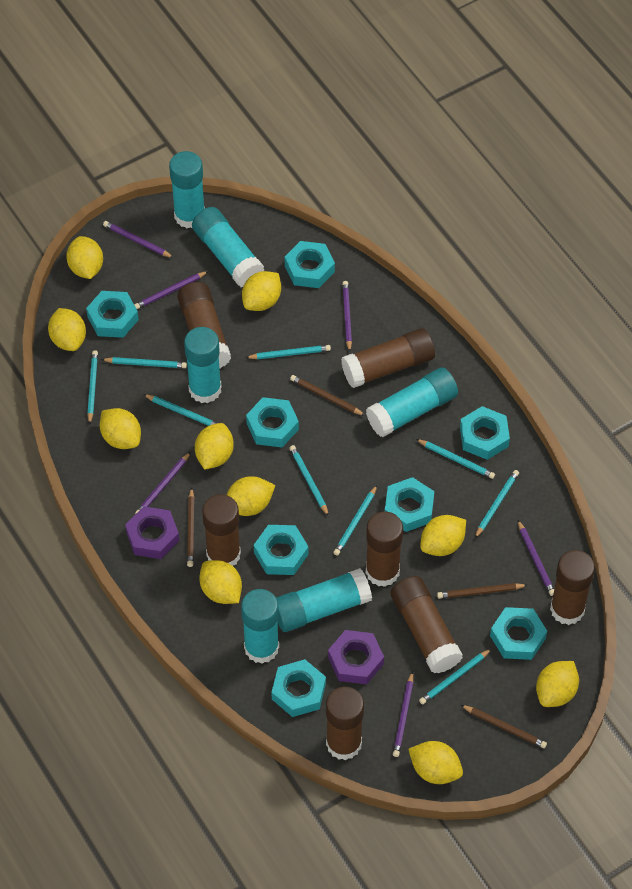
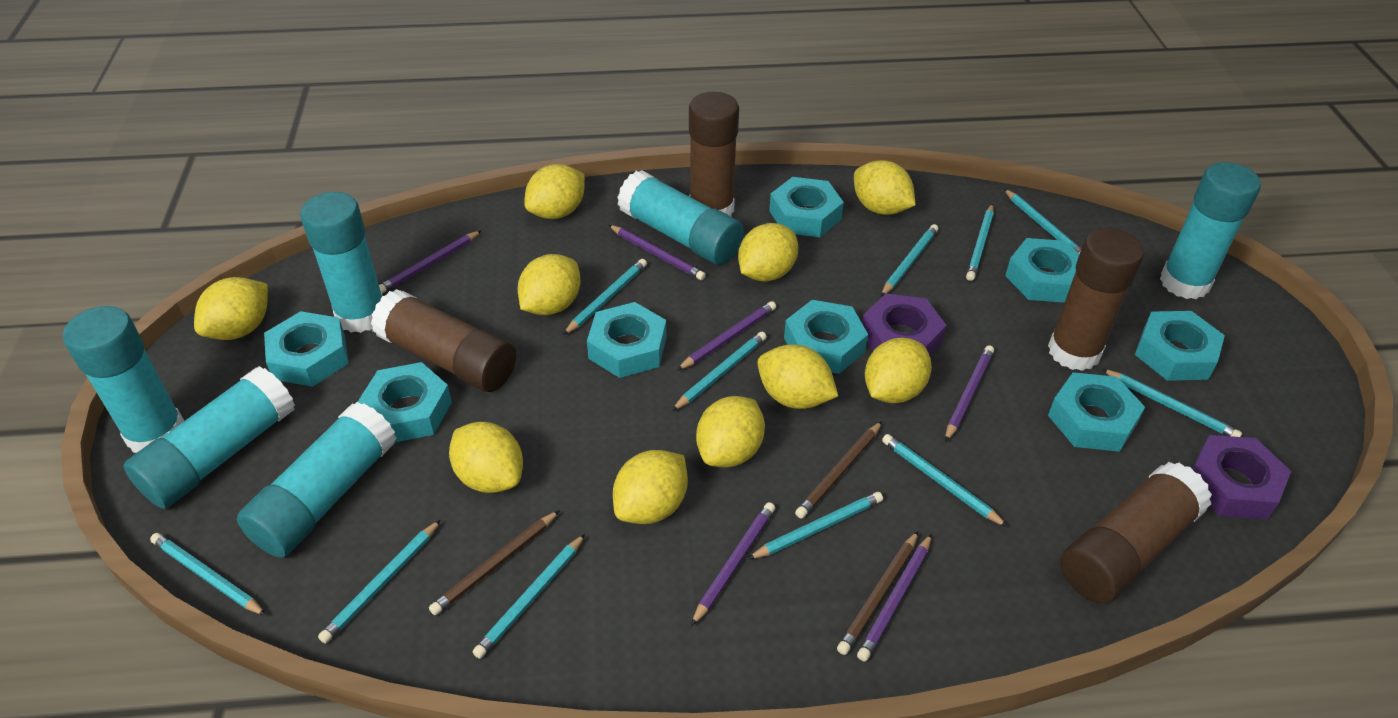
brown glue stick: 7 -> 4
brown pencil: 4 -> 3
turquoise pencil: 9 -> 11

